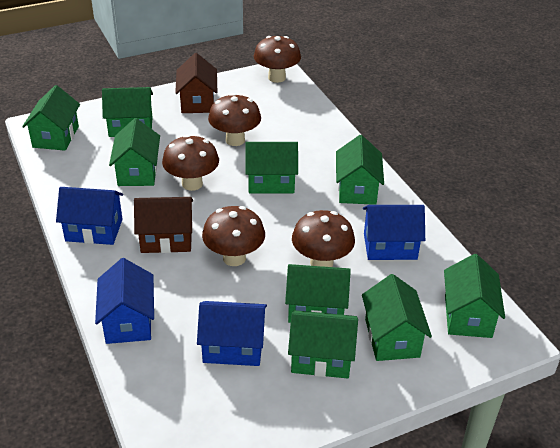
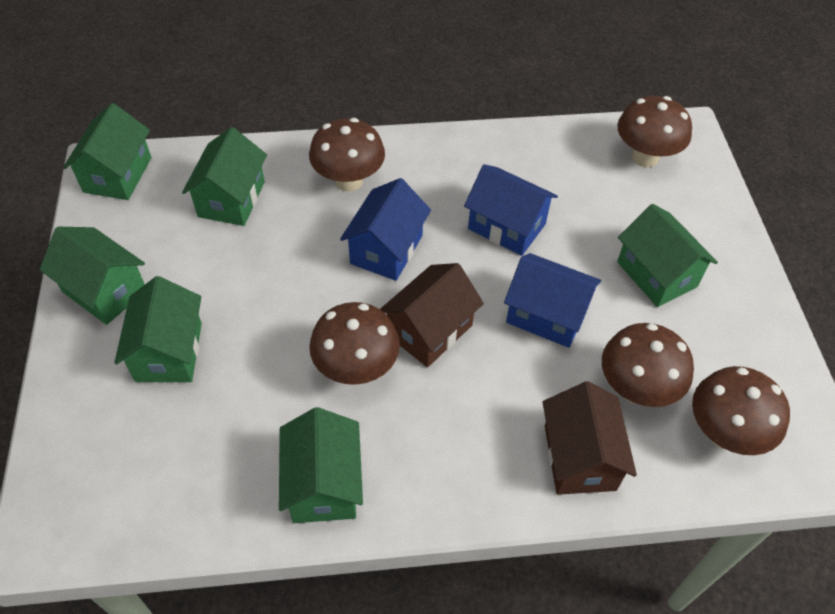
blue house: 4 -> 3
green house: 9 -> 6

